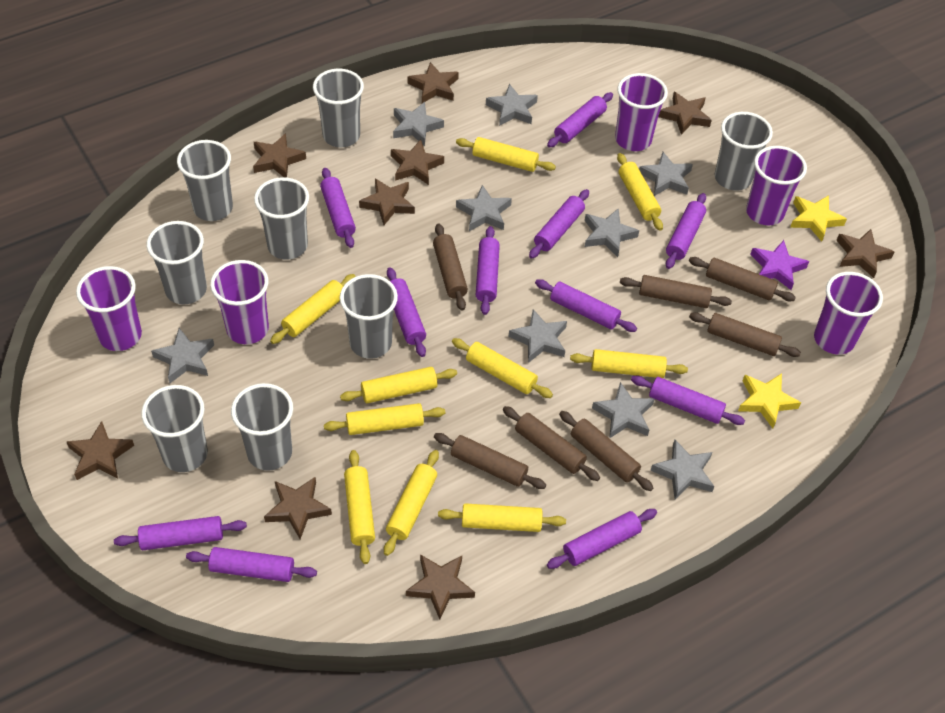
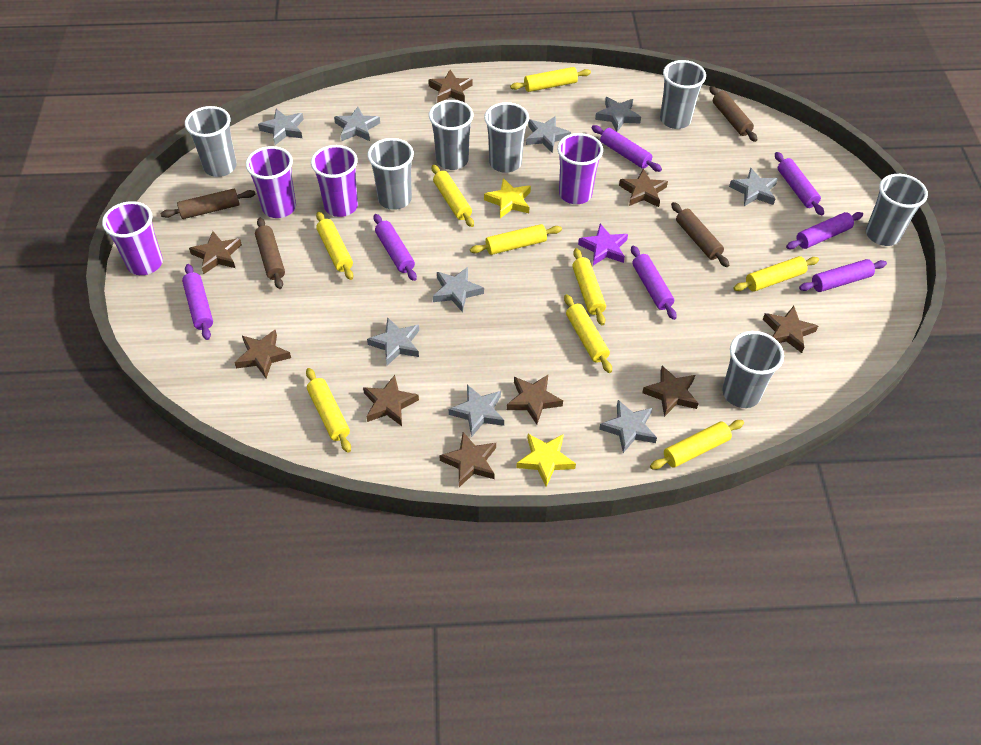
brown rolling pin: 7 -> 4
grey cup: 8 -> 7
purple cup: 5 -> 4
purple rolling pin: 11 -> 7
yellow rolling pin: 10 -> 9

